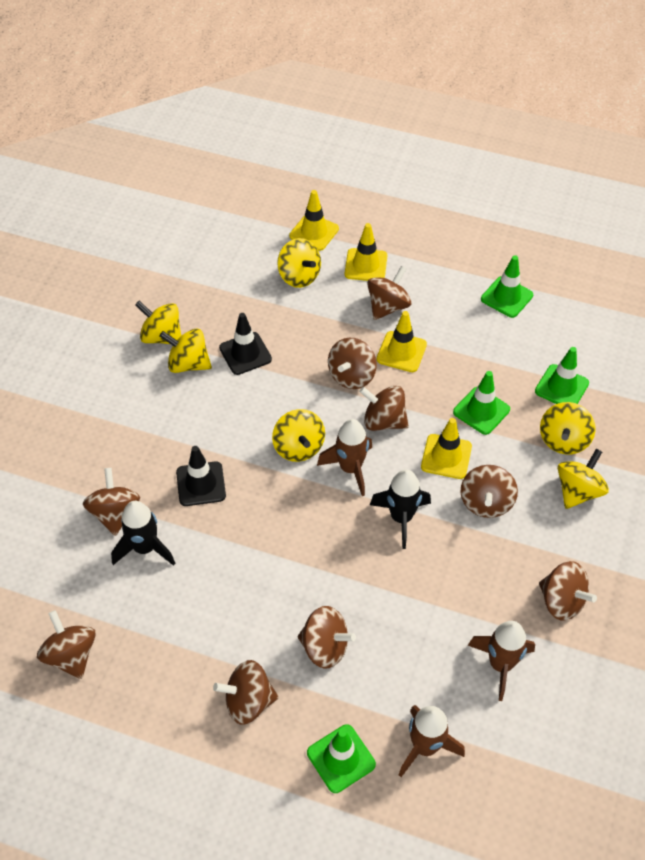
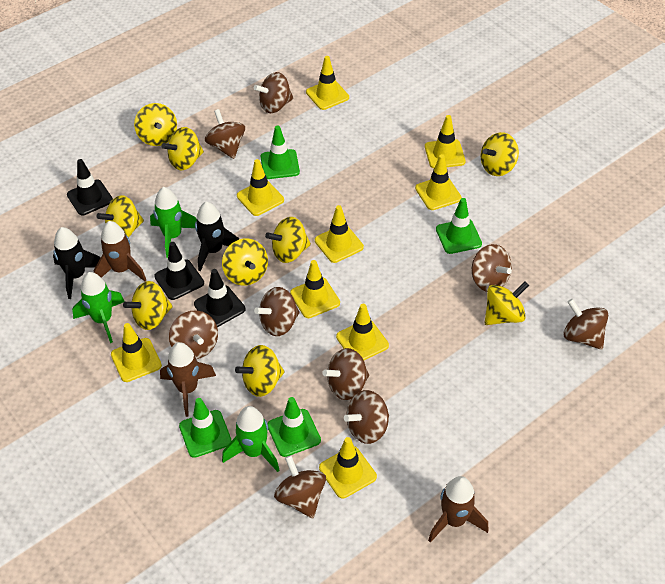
black traffic cone: 2 -> 3
green rocket: 0 -> 3
yellow spinning top: 6 -> 9
yellow traffic cone: 4 -> 9

